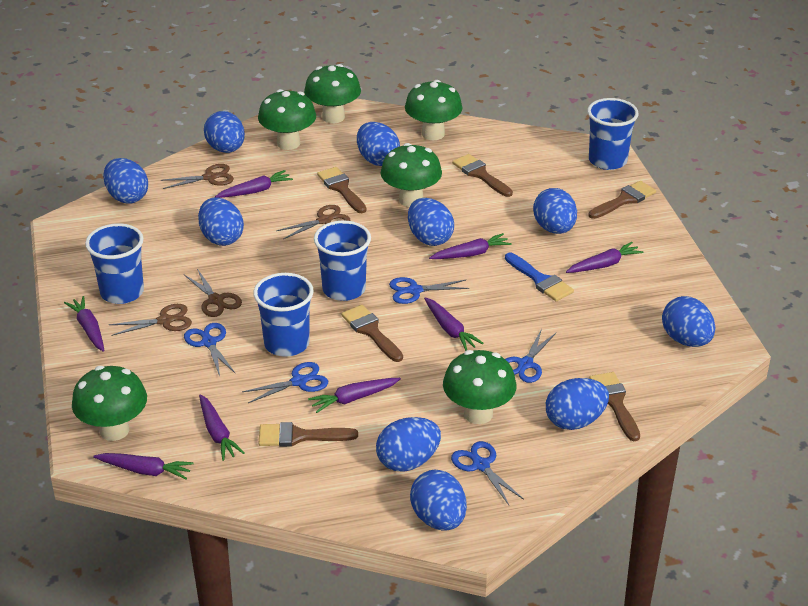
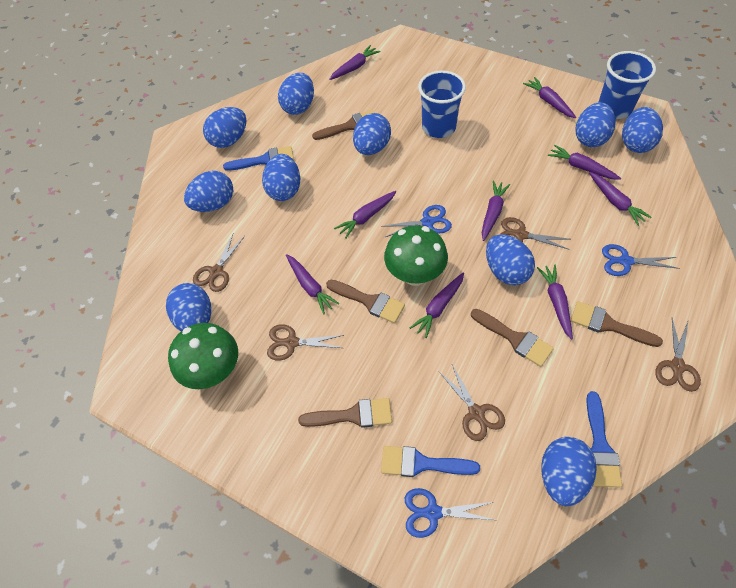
blue brush: 1 -> 3
blue cup: 4 -> 2
blue scissors: 5 -> 3
brown brush: 6 -> 5
brown scissors: 4 -> 5
green mushroom: 6 -> 2
purple carrot: 8 -> 9

